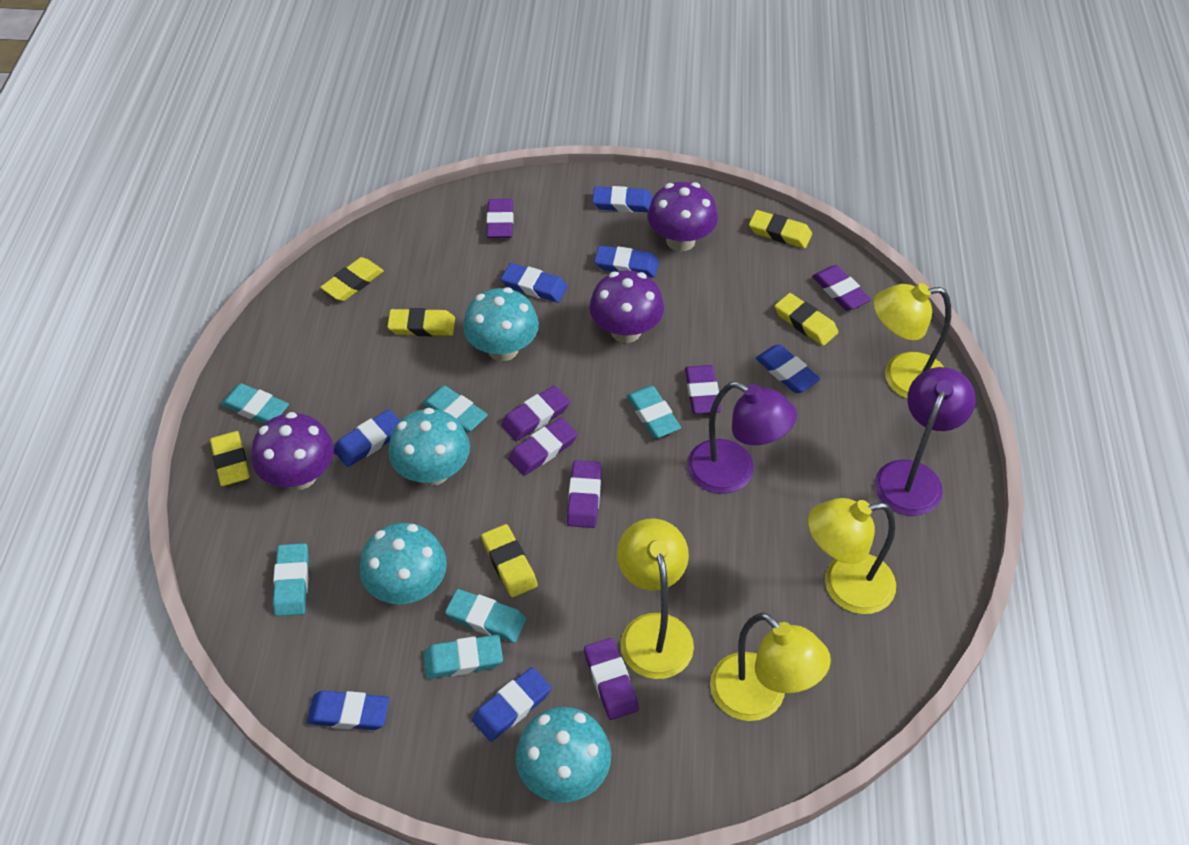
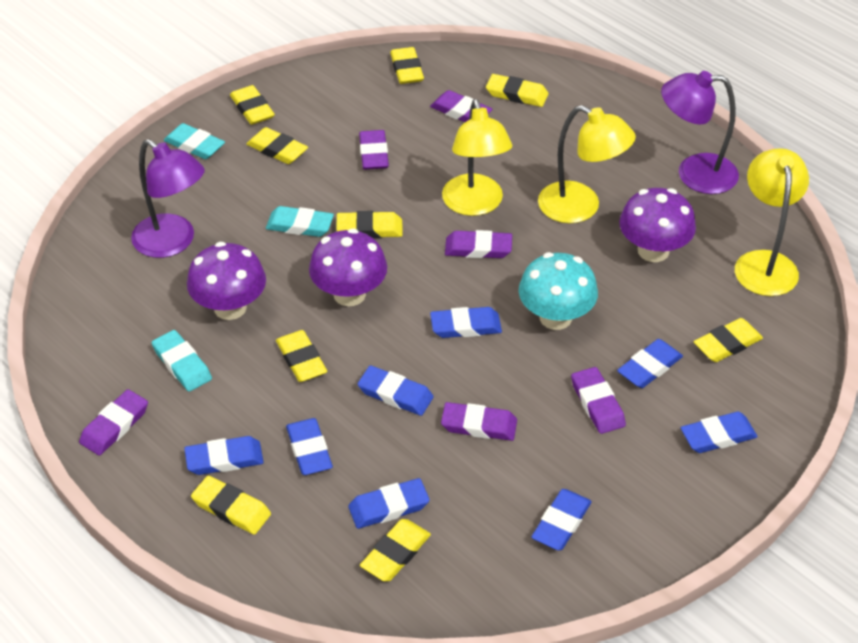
blue eraser: 7 -> 8
purple eraser: 7 -> 6
turquoise eraser: 6 -> 3
turquoise mushroom: 4 -> 1
yellow eraser: 6 -> 9
yellow lamp: 4 -> 3

